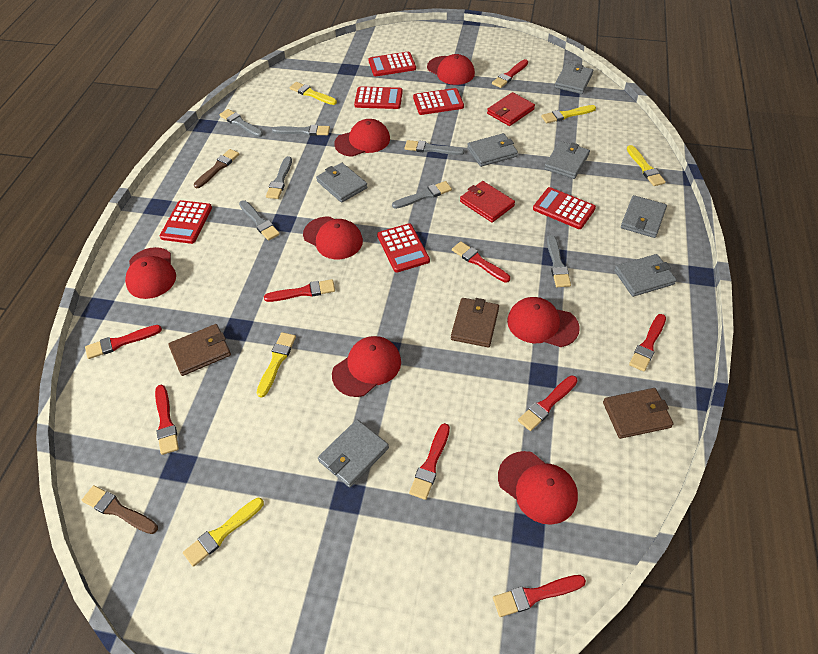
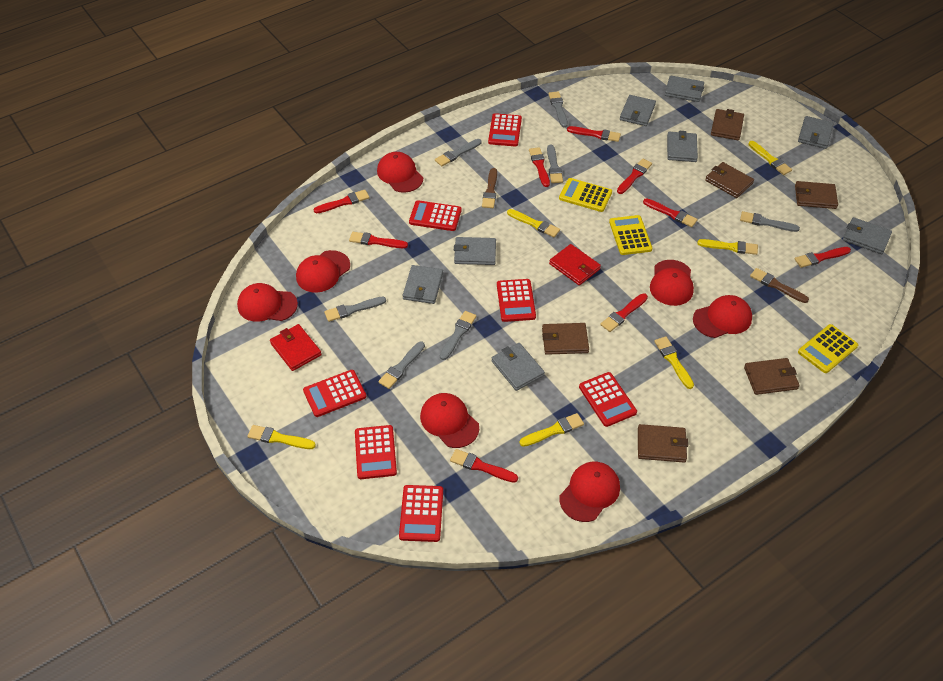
brown wallet: 3 -> 6
grey wallet: 7 -> 8
red calculator: 6 -> 7
yellow brush: 5 -> 6
yellow calculator: 0 -> 3

